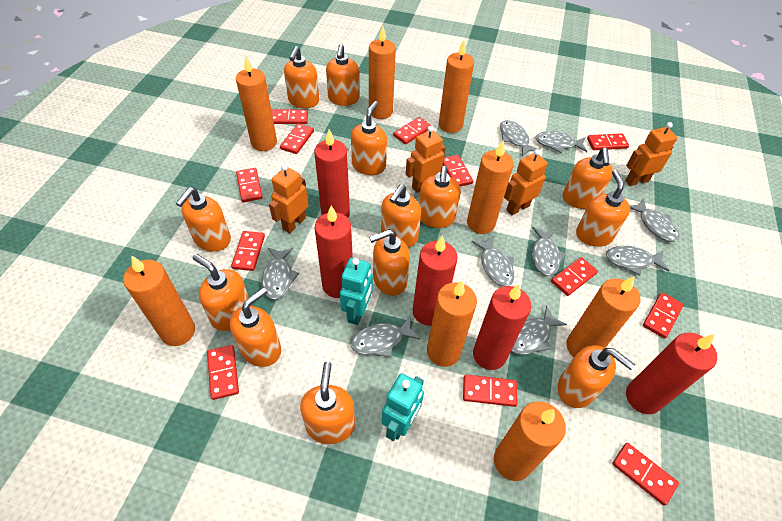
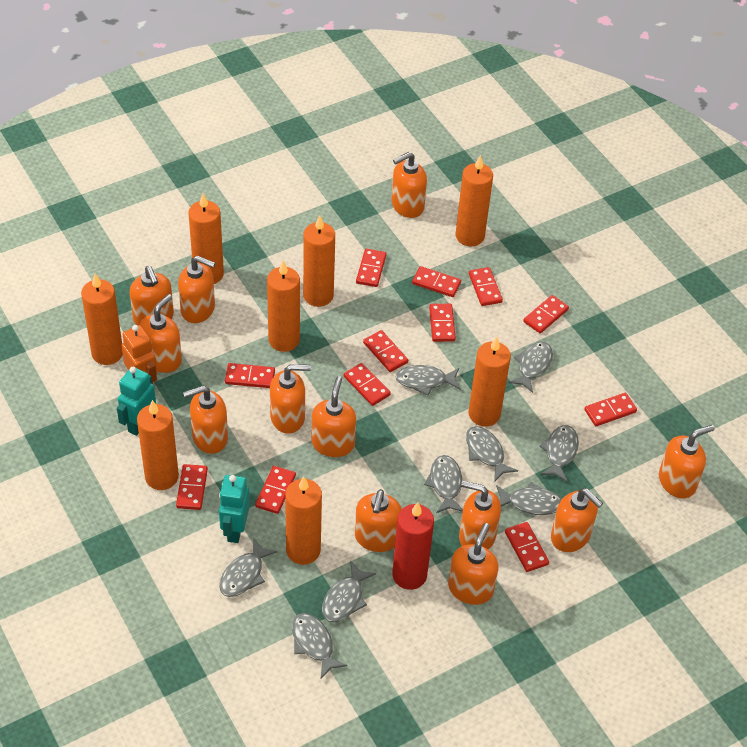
orange robot: 4 -> 1
orange soap dispenser: 13 -> 12
red candle: 5 -> 1

